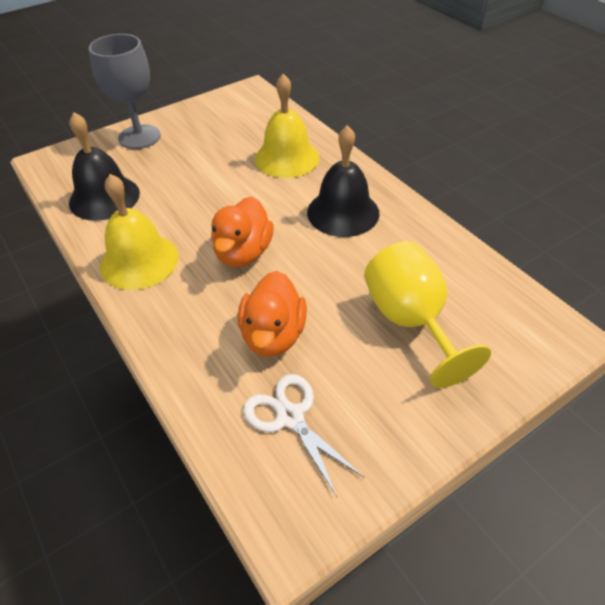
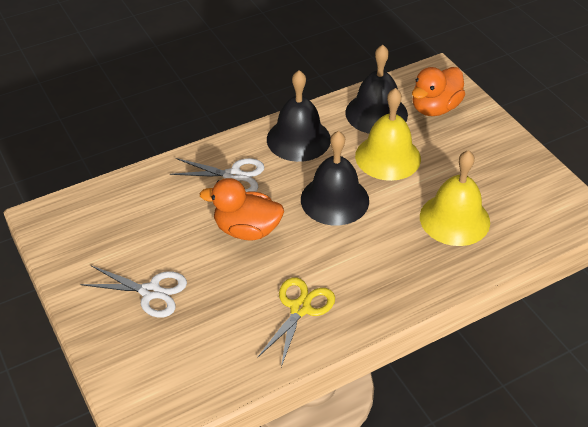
black bell: 2 -> 3
grey goblet: 1 -> 0
white scissors: 1 -> 2
yellow goblet: 1 -> 0
yellow scissors: 0 -> 1

